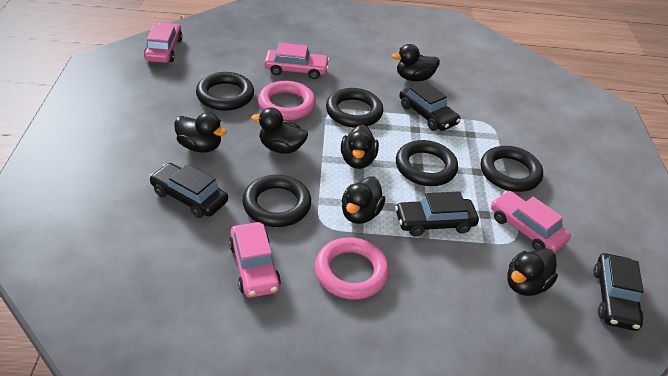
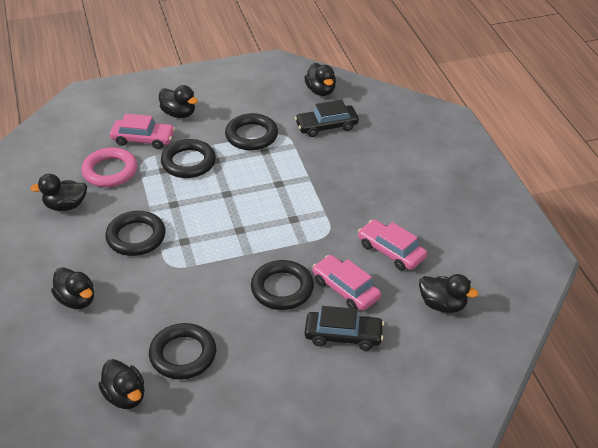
black car: 4 -> 2
pink car: 4 -> 3
pink ring: 2 -> 1

